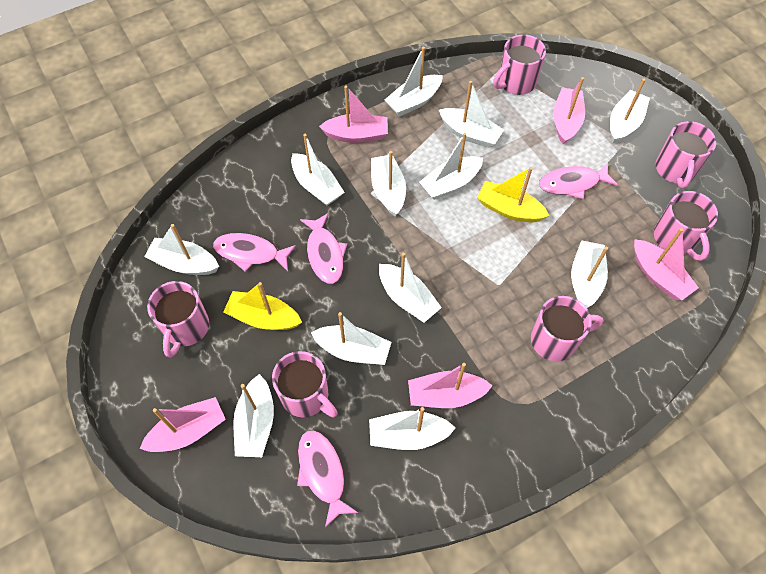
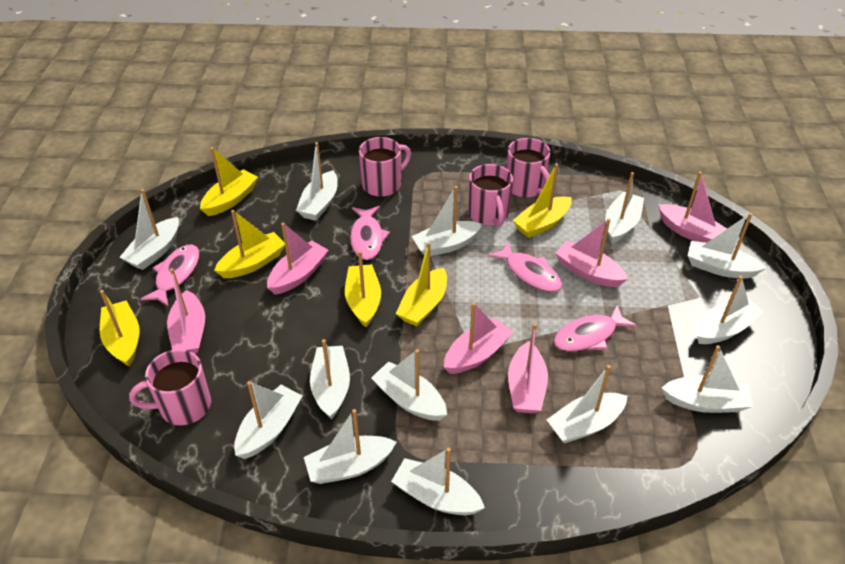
pink boat: 5 -> 6
pink mug: 6 -> 4
white boat: 12 -> 13
yellow boat: 2 -> 6

